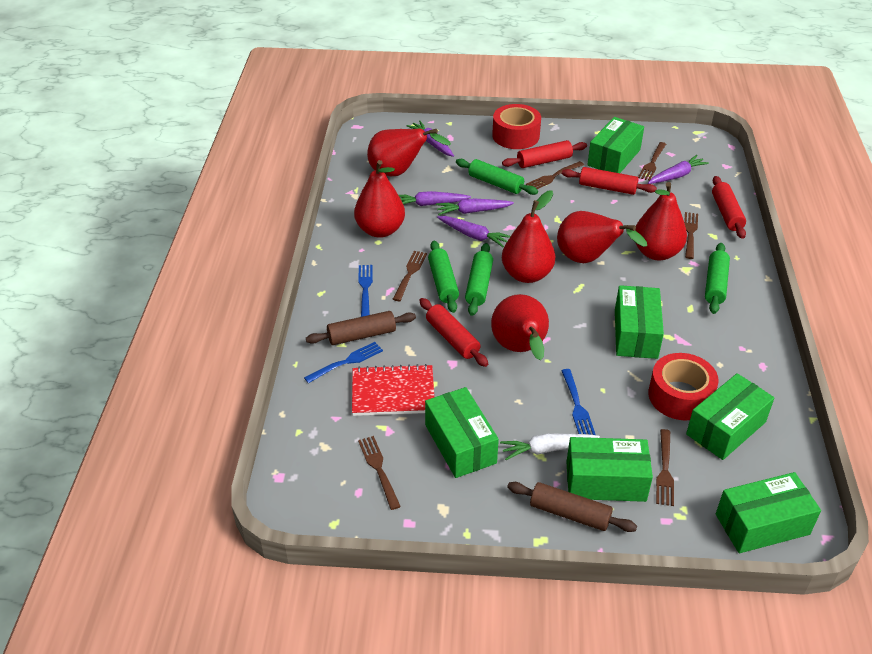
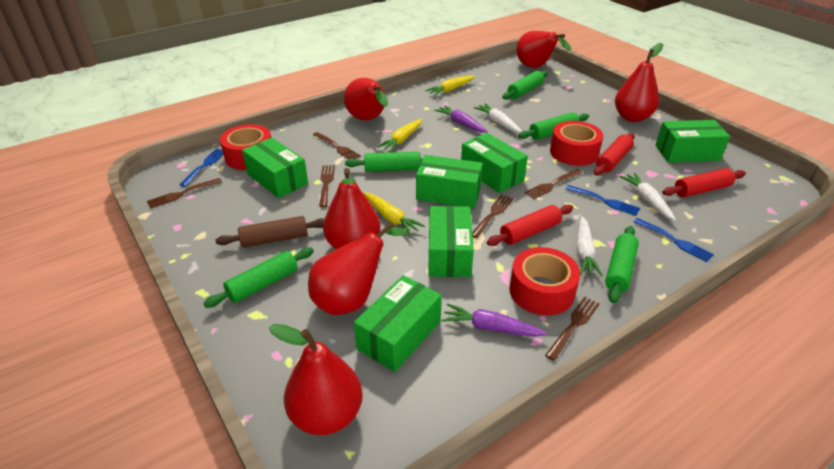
brown rolling pin: 2 -> 1
green rolling pin: 4 -> 5
purple carrot: 5 -> 2
red notebook: 1 -> 0
red rolling pin: 4 -> 3
red tape: 2 -> 3
white carrot: 1 -> 3
yellow carrot: 0 -> 3

